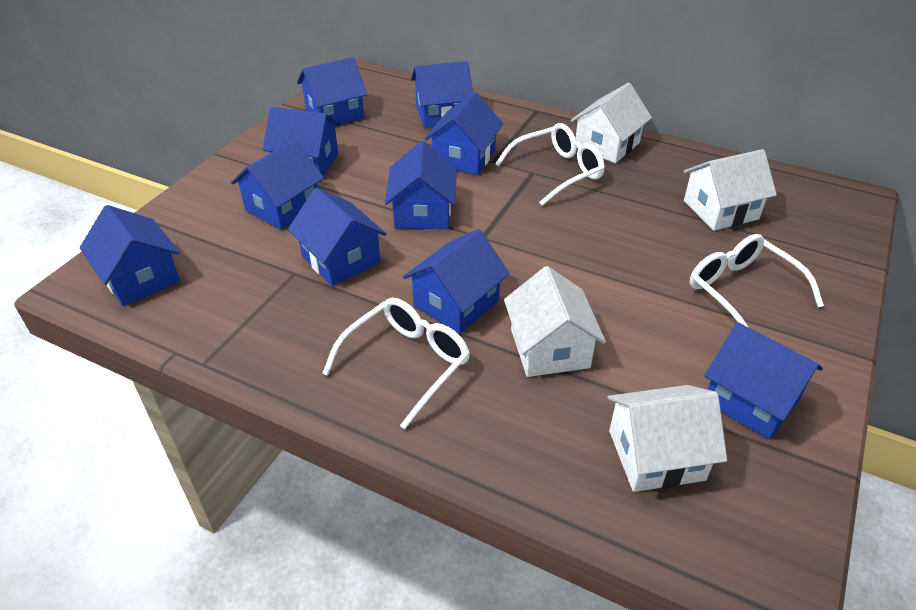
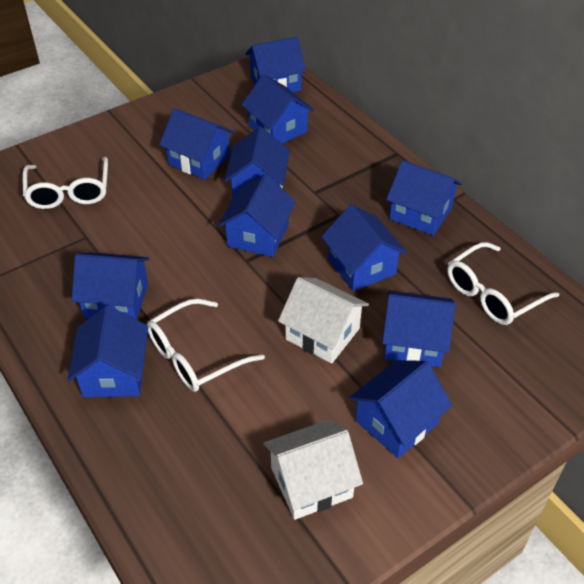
blue house: 10 -> 11
white house: 4 -> 2

